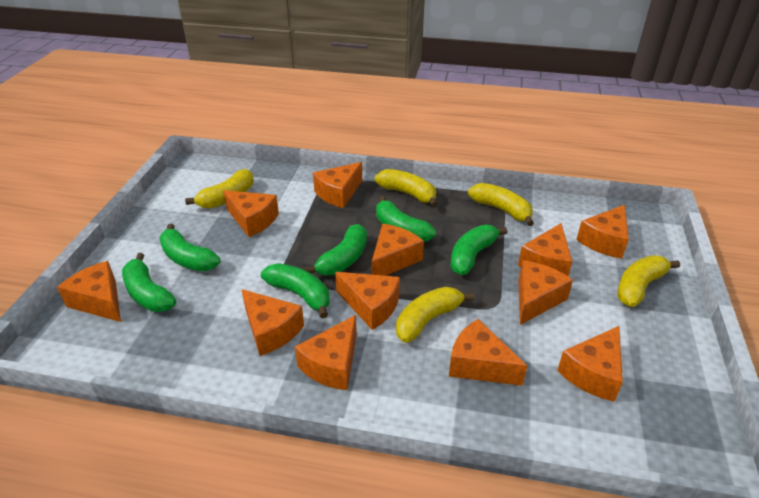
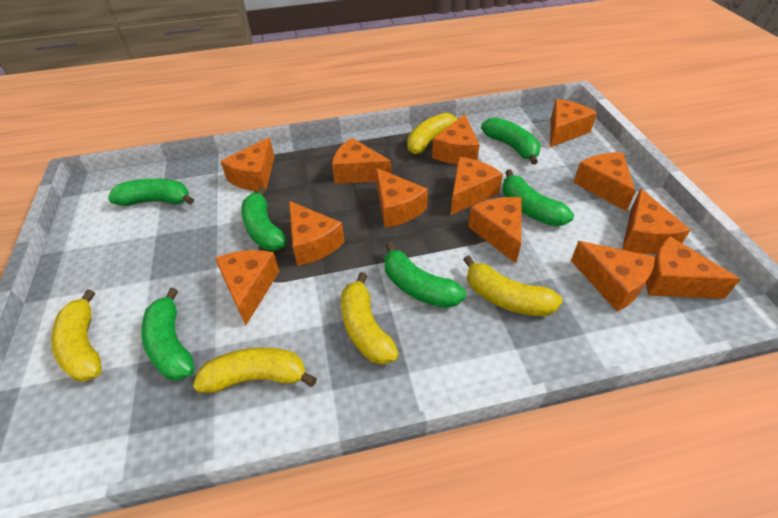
orange cheese: 12 -> 13

